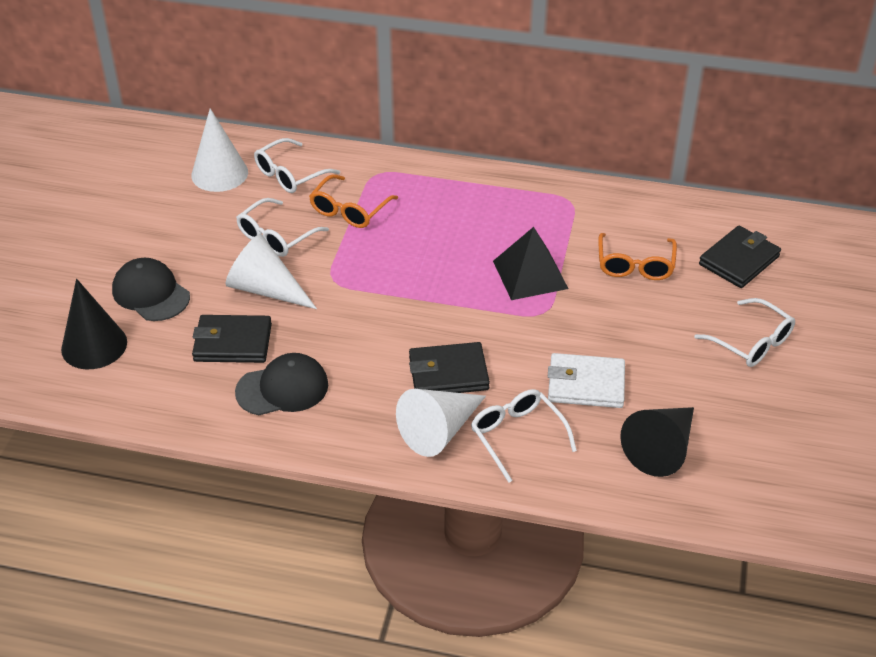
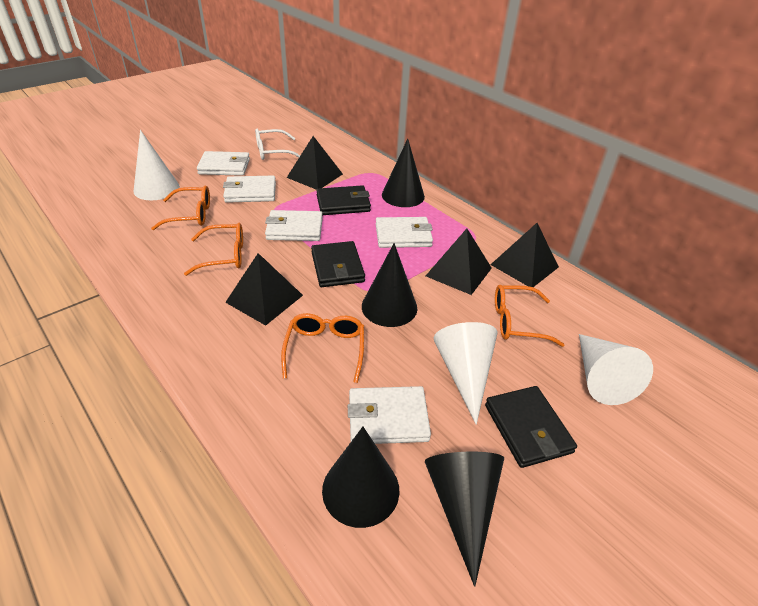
black cap: 2 -> 0
black cone: 2 -> 4
black pyramid: 1 -> 4
orange glasses: 2 -> 4
white glasses: 4 -> 1
white wallet: 1 -> 5

